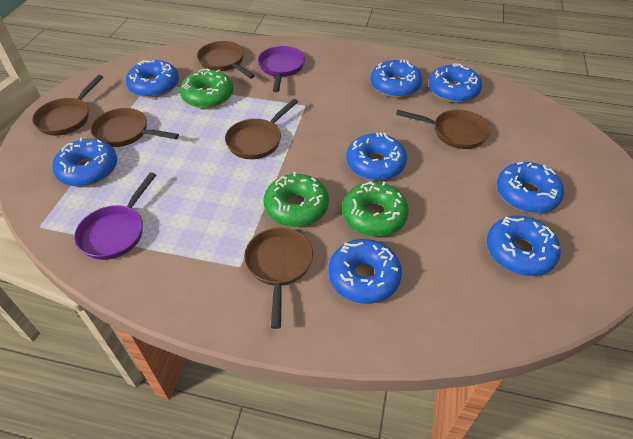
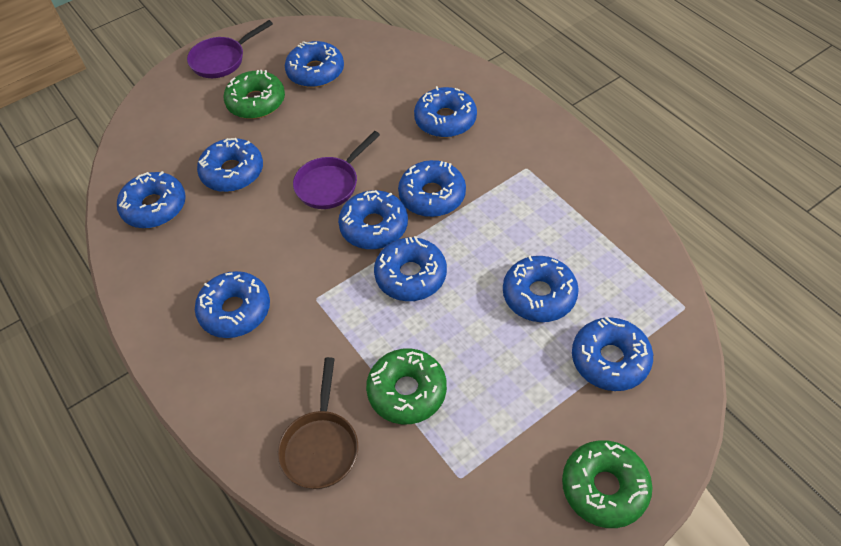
blue donut: 8 -> 10
brown pan: 6 -> 1

